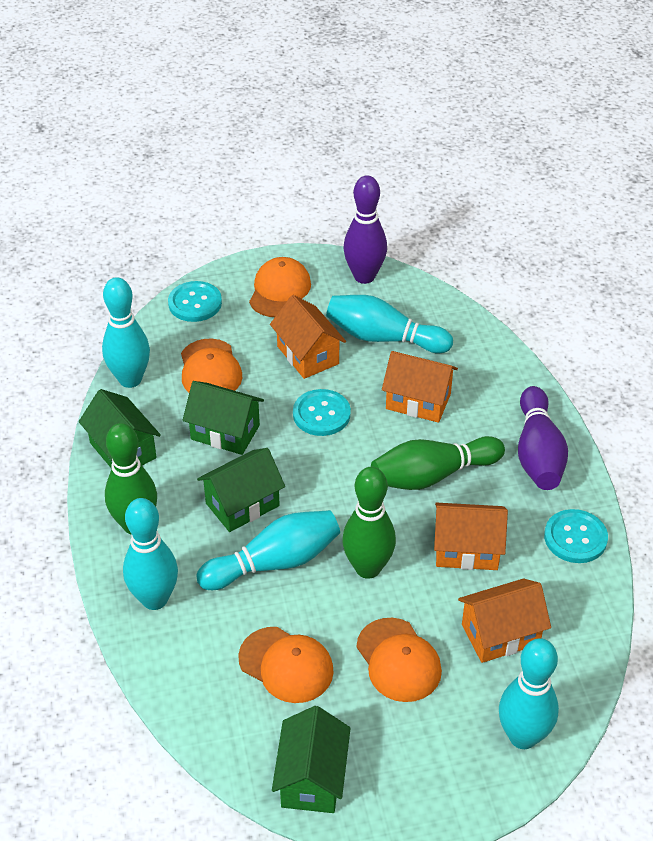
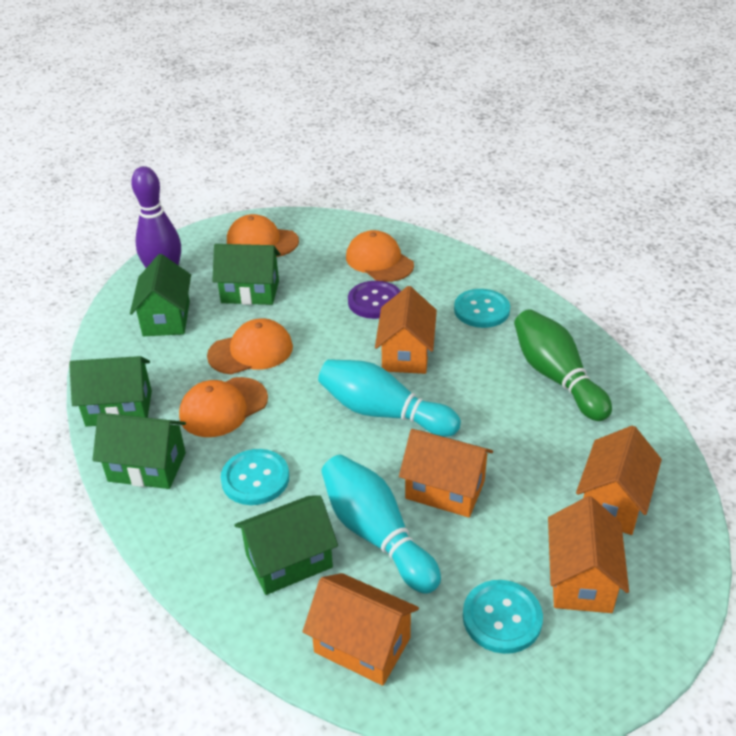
green bowling pin: 3 -> 1
green house: 4 -> 5
orange house: 4 -> 5
purple bowling pin: 2 -> 1
purple button: 0 -> 1
turquoise bowling pin: 5 -> 2

